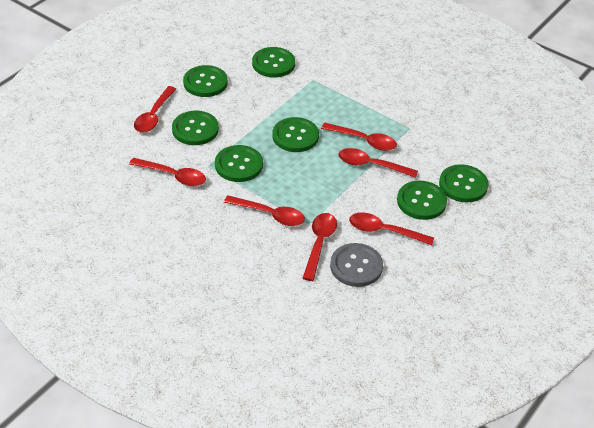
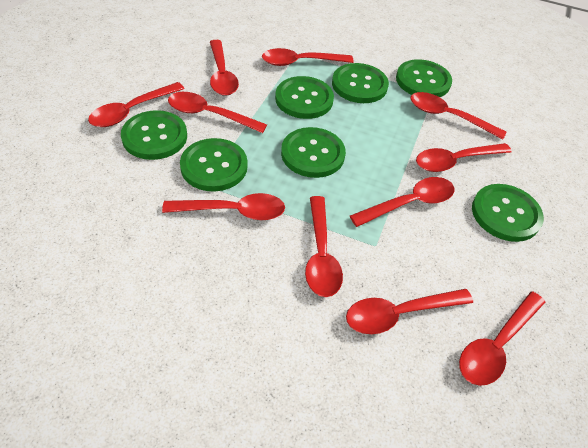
grey button: 1 -> 0
red spoon: 7 -> 11

